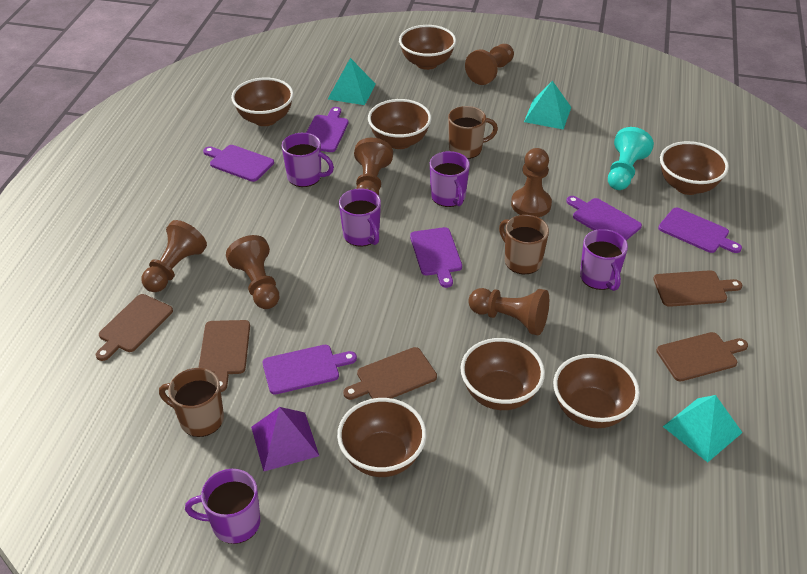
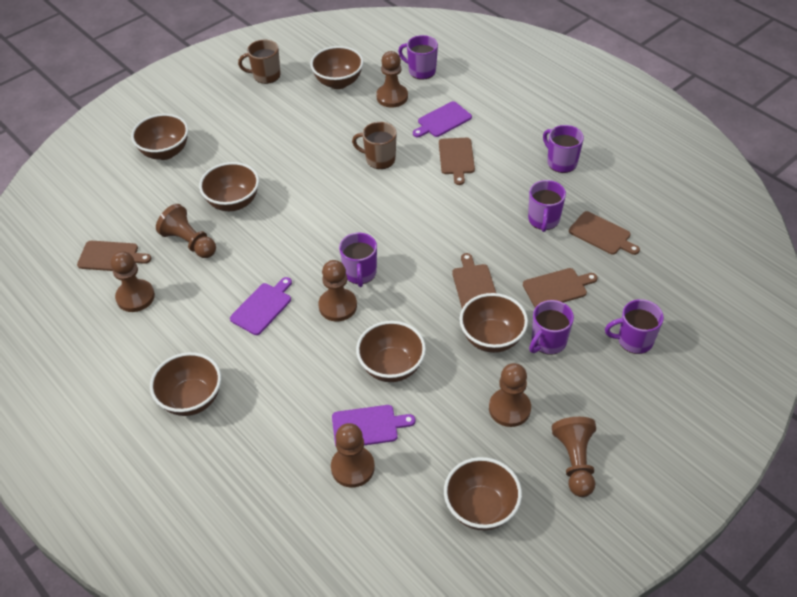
brown mug: 3 -> 2
brown pawn: 6 -> 7
purple cutting board: 6 -> 3
purple mug: 5 -> 6
purple pyramid: 1 -> 0
turquoise pawn: 1 -> 0
turquoise pyramid: 3 -> 0

